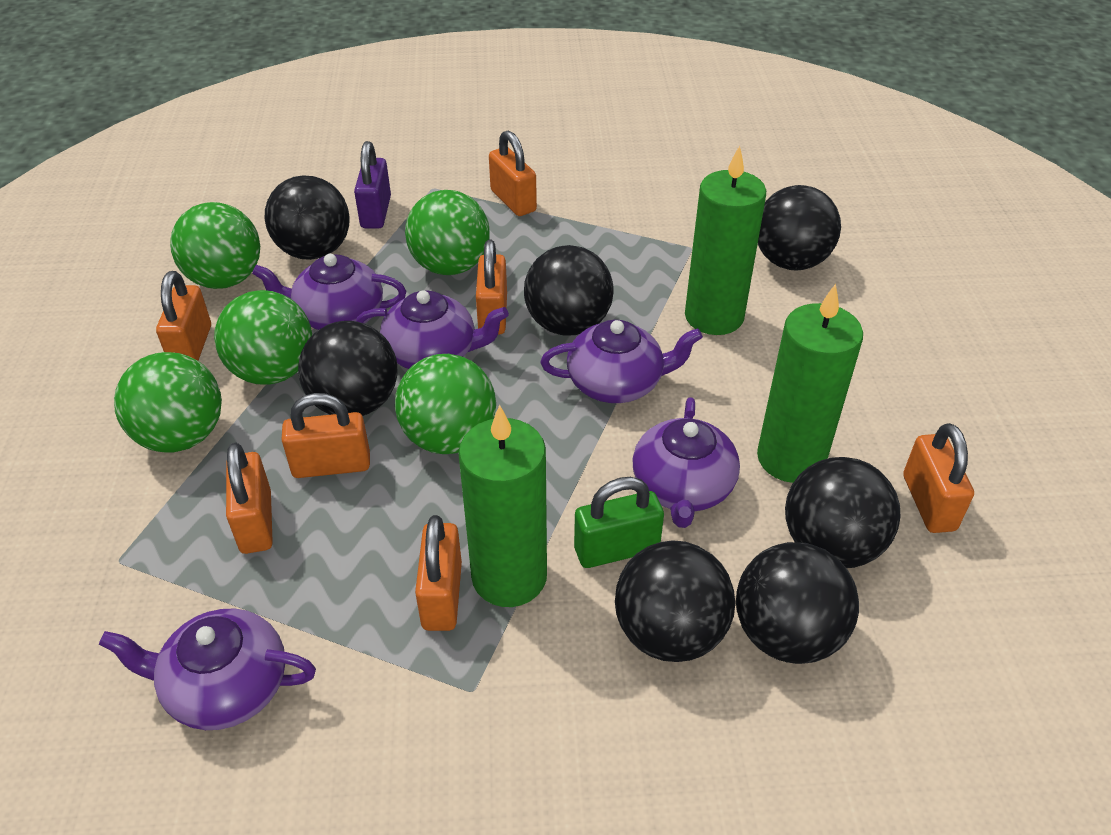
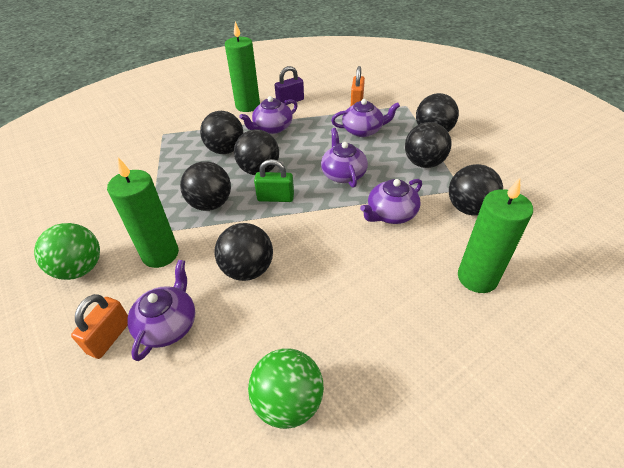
green ball: 5 -> 2
orange padlock: 7 -> 2

